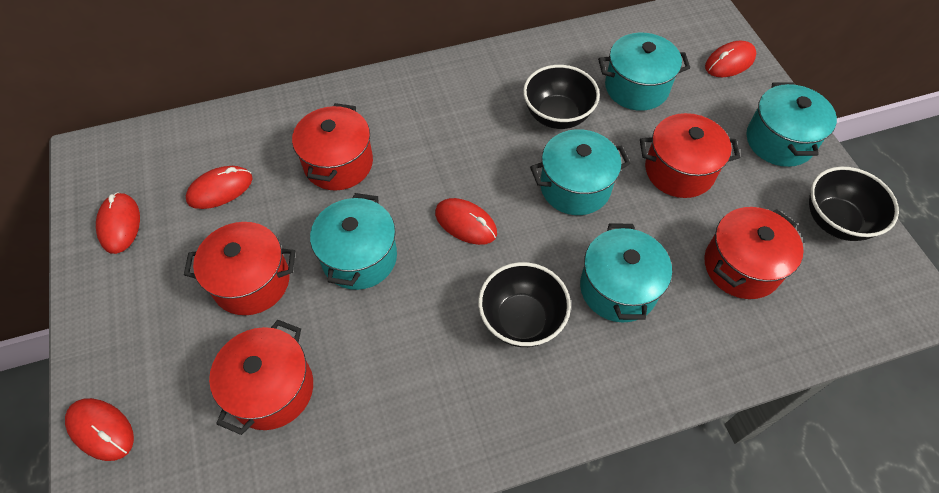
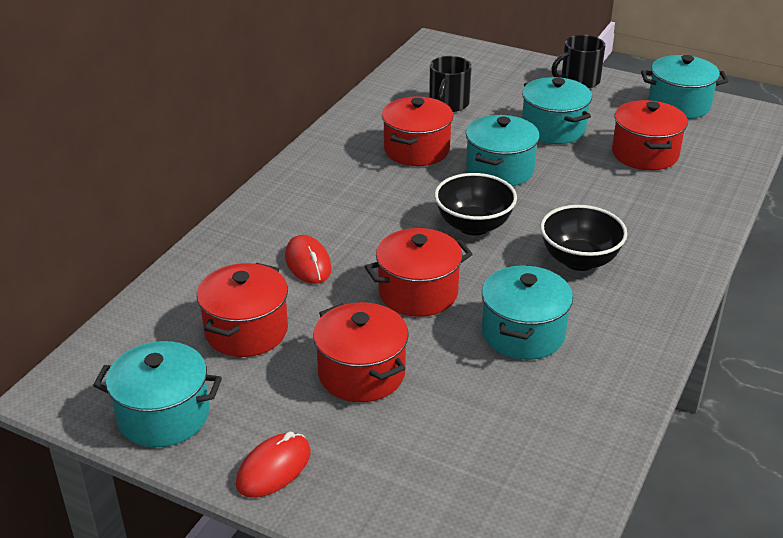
black bowl: 3 -> 2
black mug: 0 -> 2
red mouse: 5 -> 2

